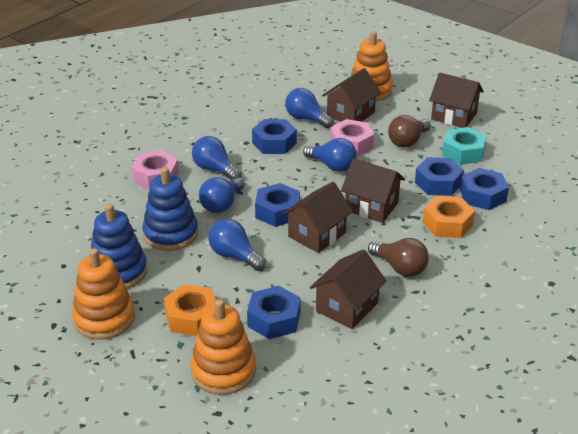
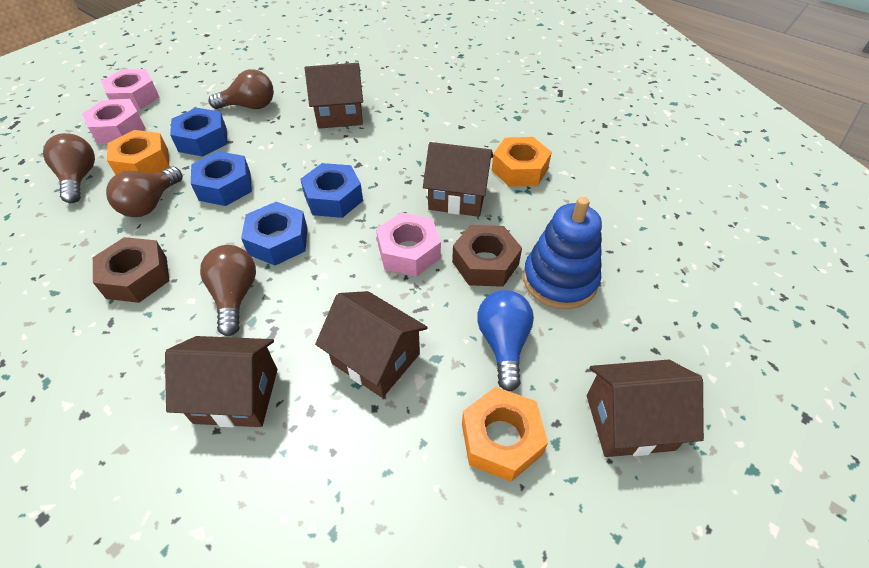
blue light bulb: 5 -> 1
blue nut: 5 -> 4
blue stacking toy: 2 -> 1
brown light bulb: 2 -> 4
brown nut: 0 -> 2
orange nut: 2 -> 3
orange stacking toy: 3 -> 0
pink nut: 2 -> 3
turquoise nut: 1 -> 0

